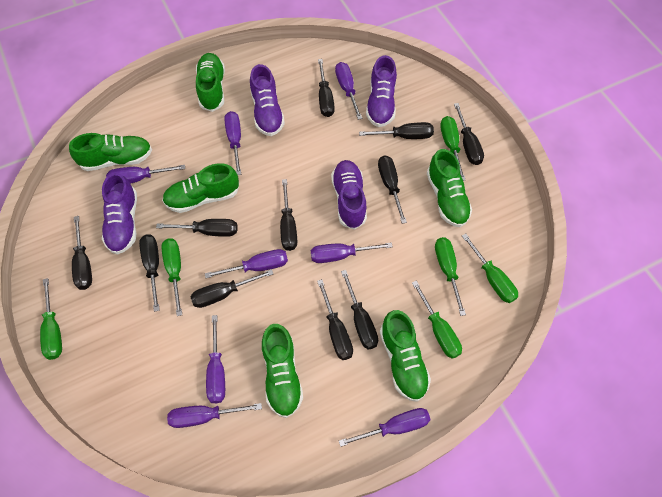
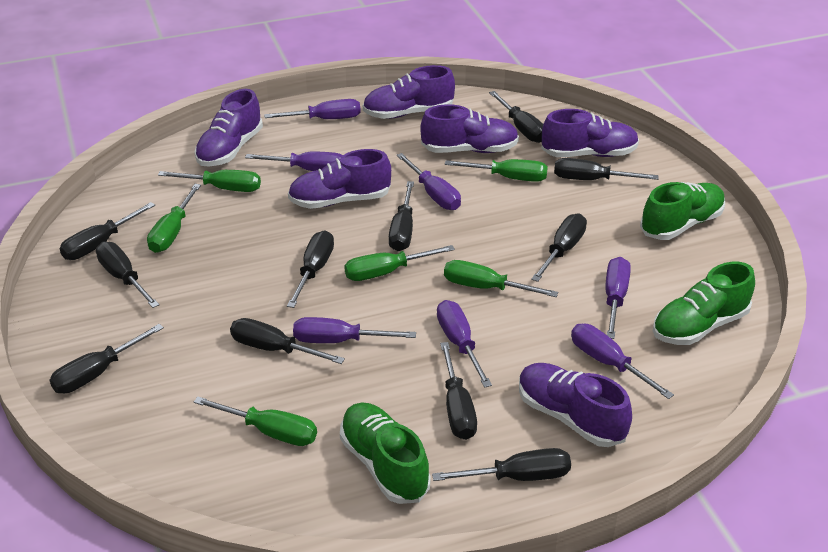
green shoe: 6 -> 3
purple screwdriver: 8 -> 7
purple shoe: 4 -> 6

